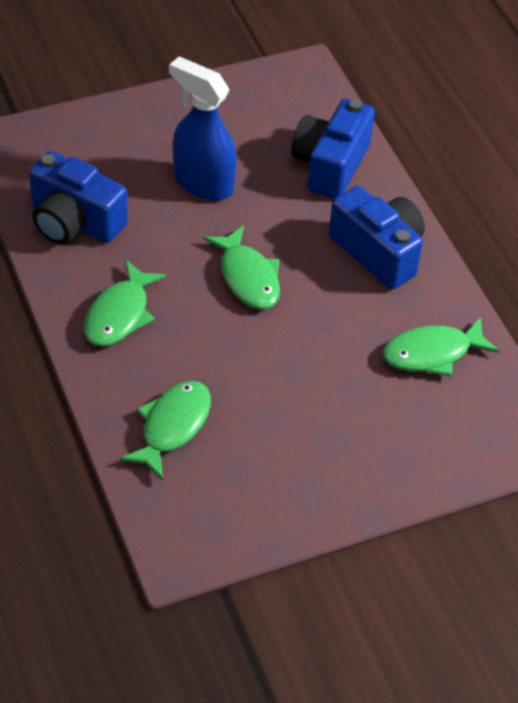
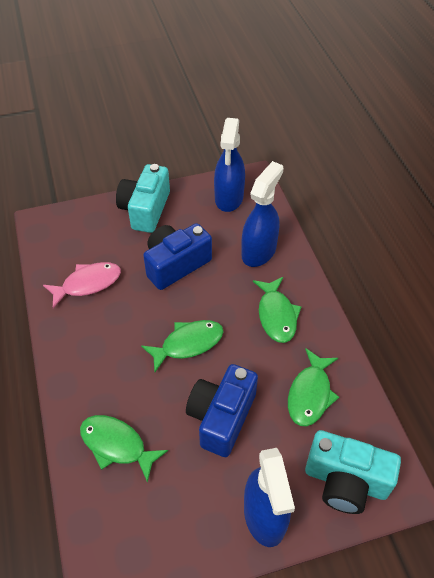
blue camera: 3 -> 2
blue spray bottle: 1 -> 3
pink fish: 0 -> 1
turquoise camera: 0 -> 2

